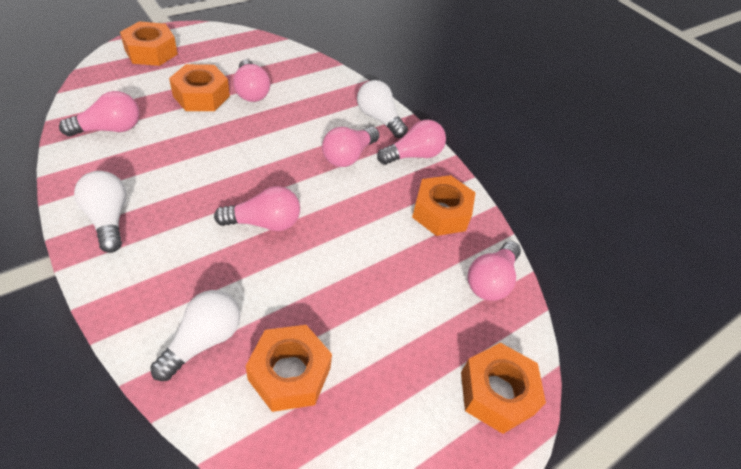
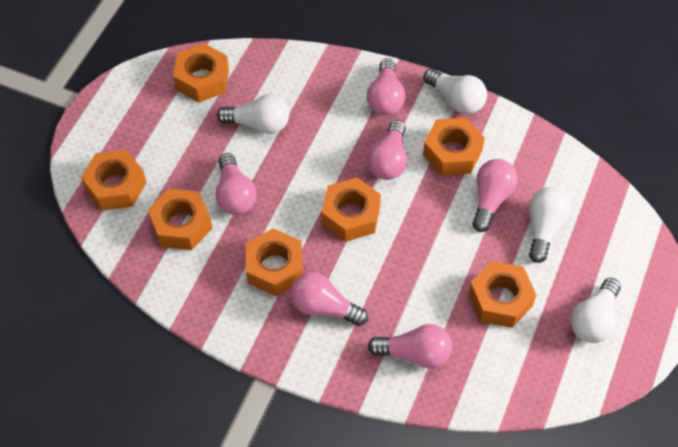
orange nut: 5 -> 7
white light bulb: 3 -> 4

